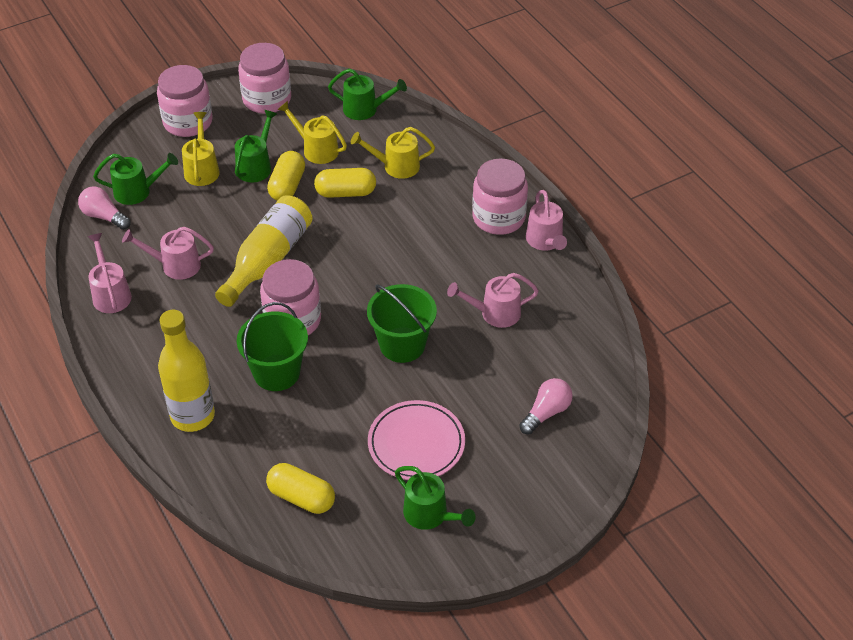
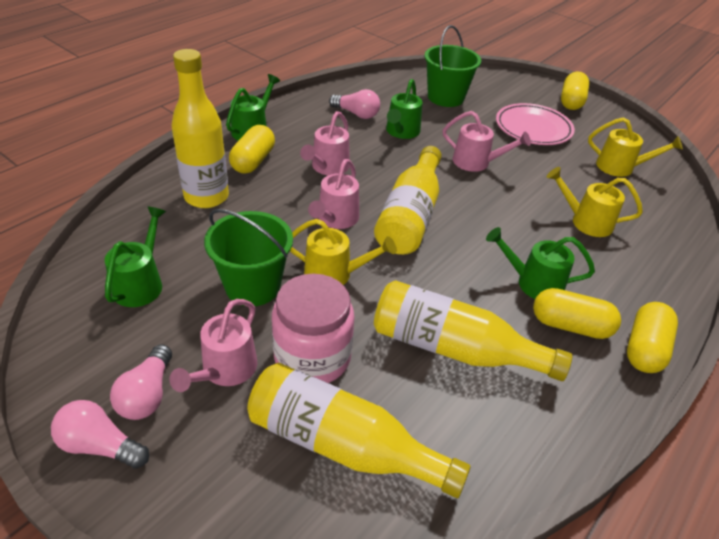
pink jar: 4 -> 1
pink light bulb: 2 -> 3
yellow bottle: 2 -> 4
yellow capsule: 3 -> 4

